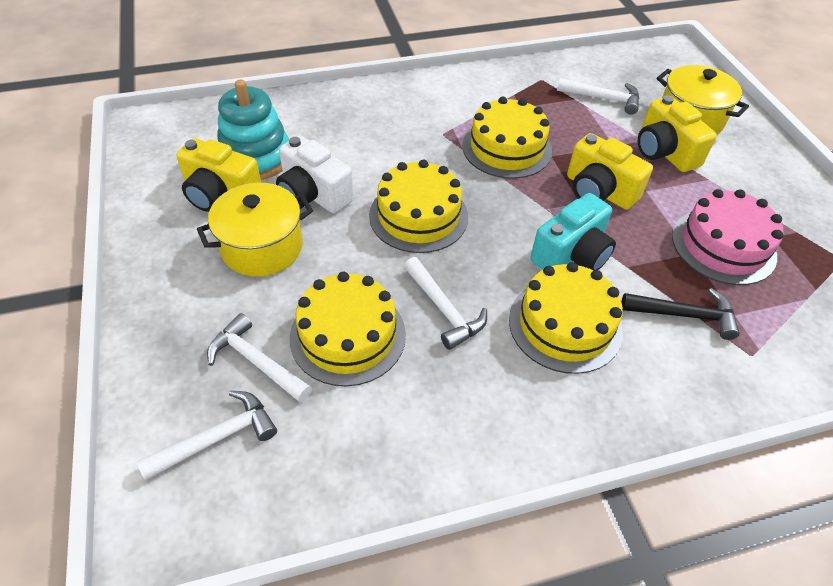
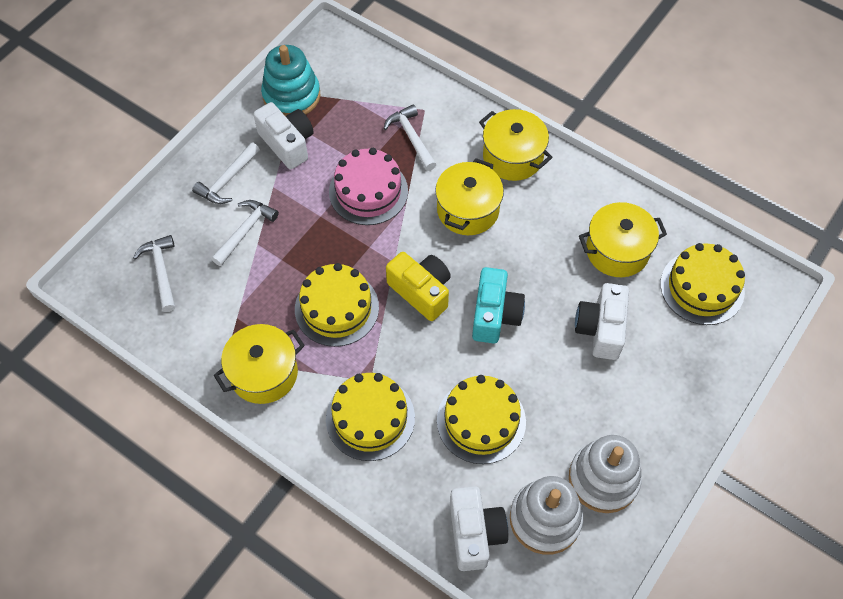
black hammer: 1 -> 0
white camera: 1 -> 3
white stacking toy: 0 -> 2
yellow camera: 3 -> 1
yellow pot: 2 -> 4

